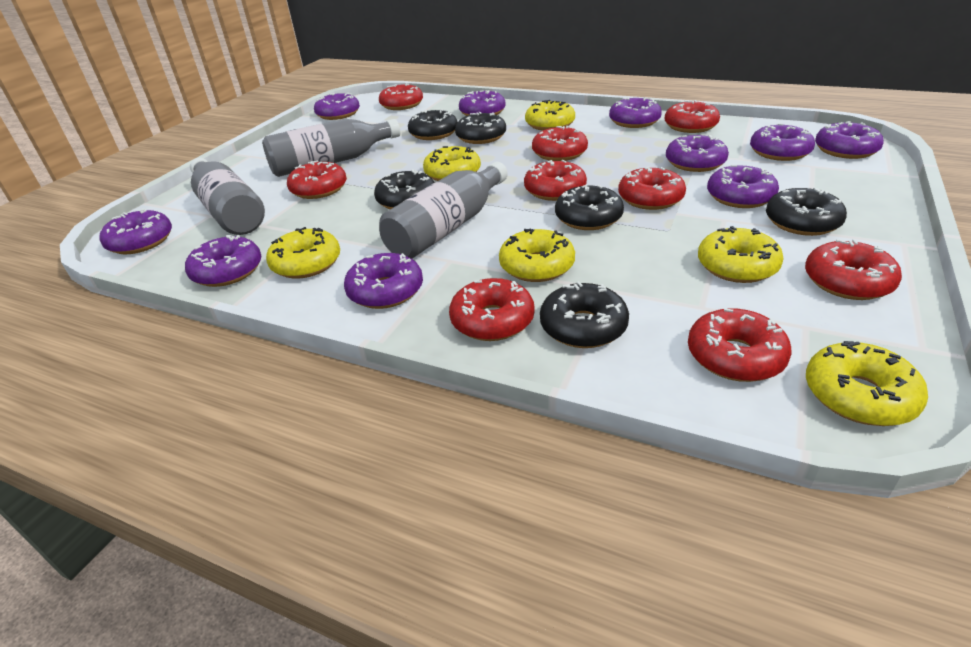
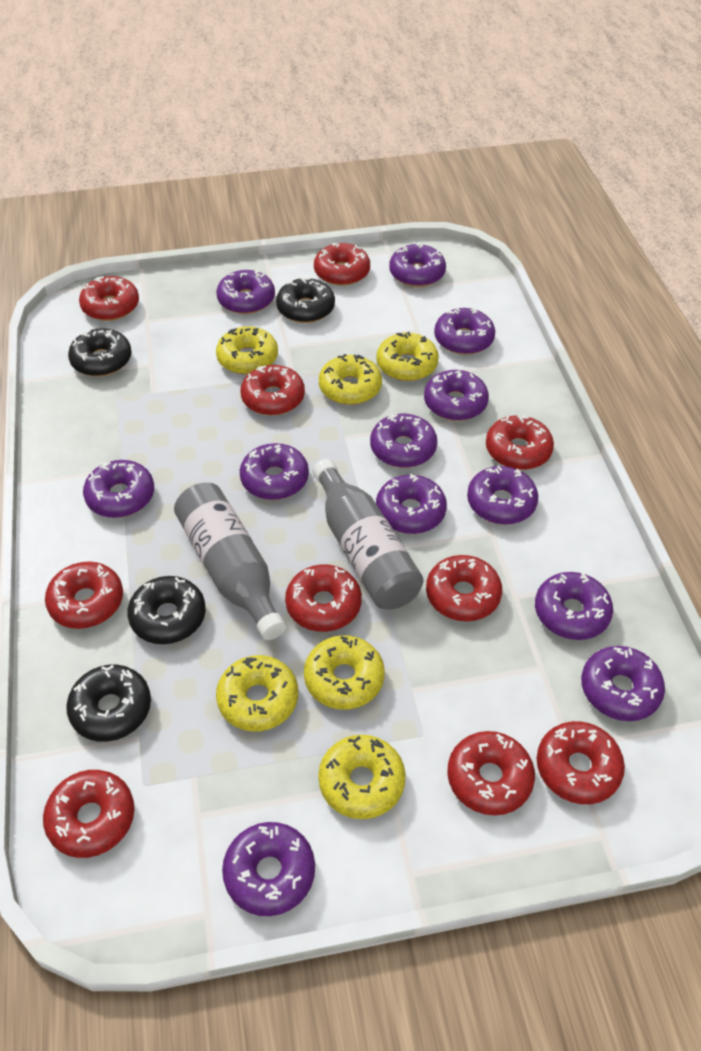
black donut: 6 -> 4
grey bottle: 3 -> 2
purple donut: 10 -> 12
red donut: 9 -> 10

